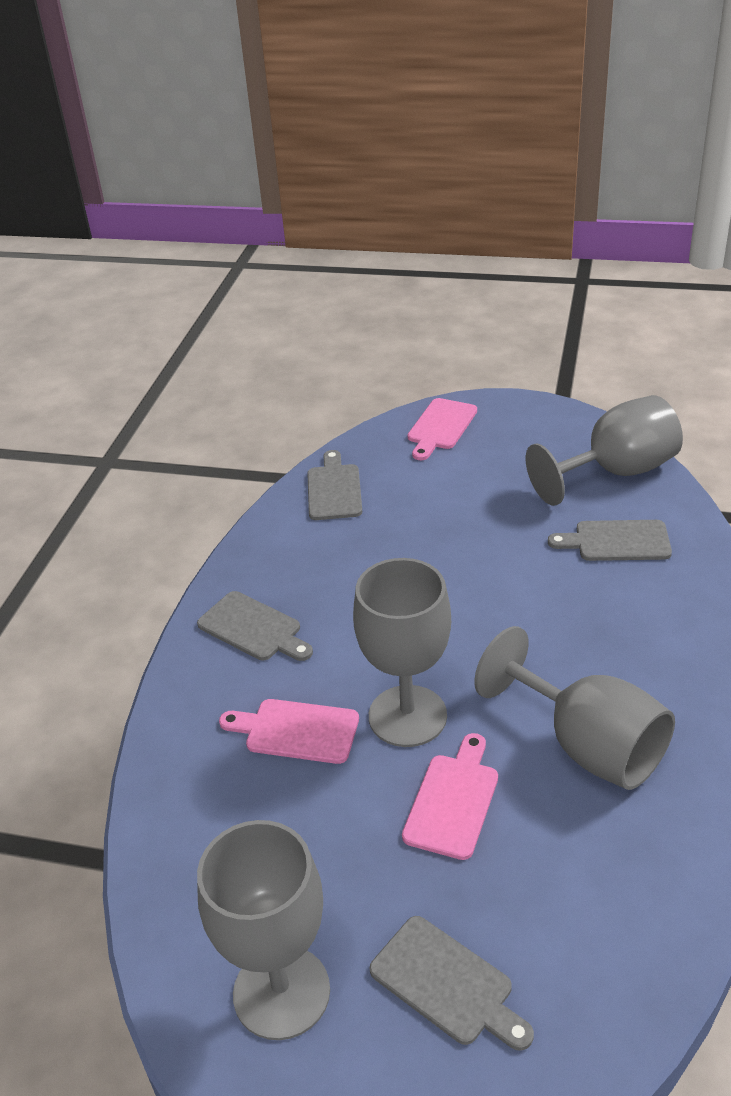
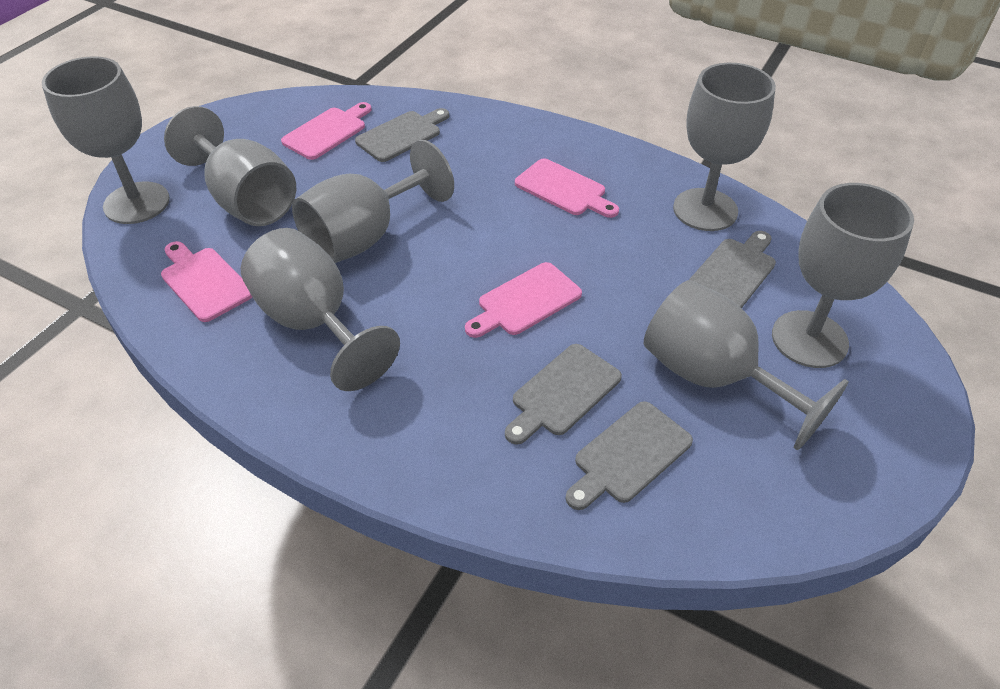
grey goblet: 4 -> 7
pink cutting board: 3 -> 4

